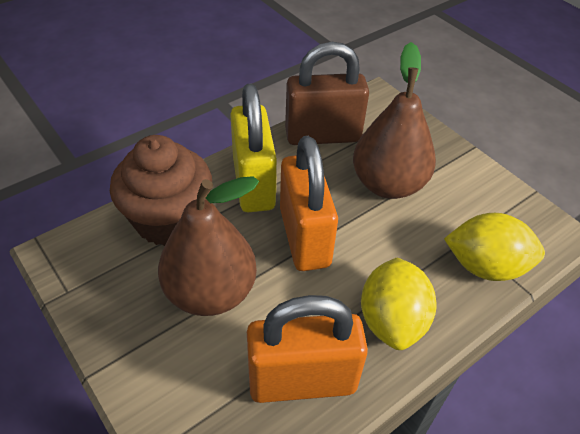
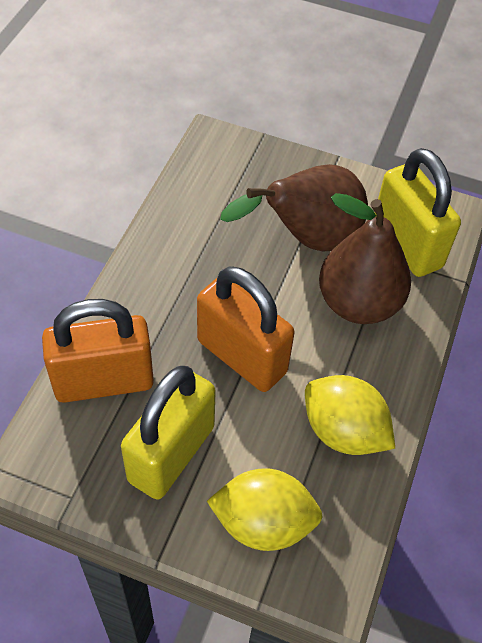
brown cupcake: 1 -> 0
brown padlock: 1 -> 0
yellow padlock: 1 -> 2

